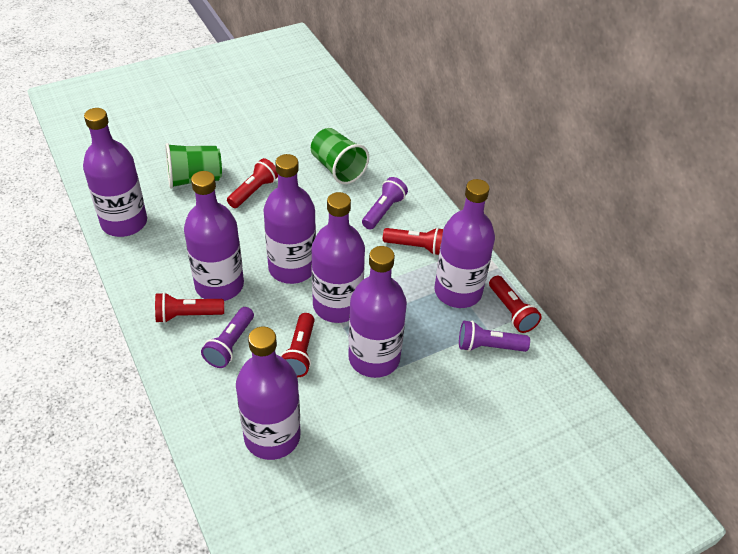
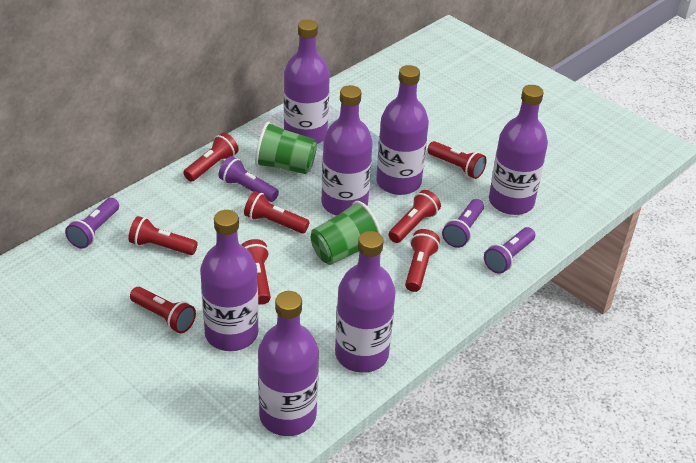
purple flashlight: 3 -> 4
red flashlight: 5 -> 8

